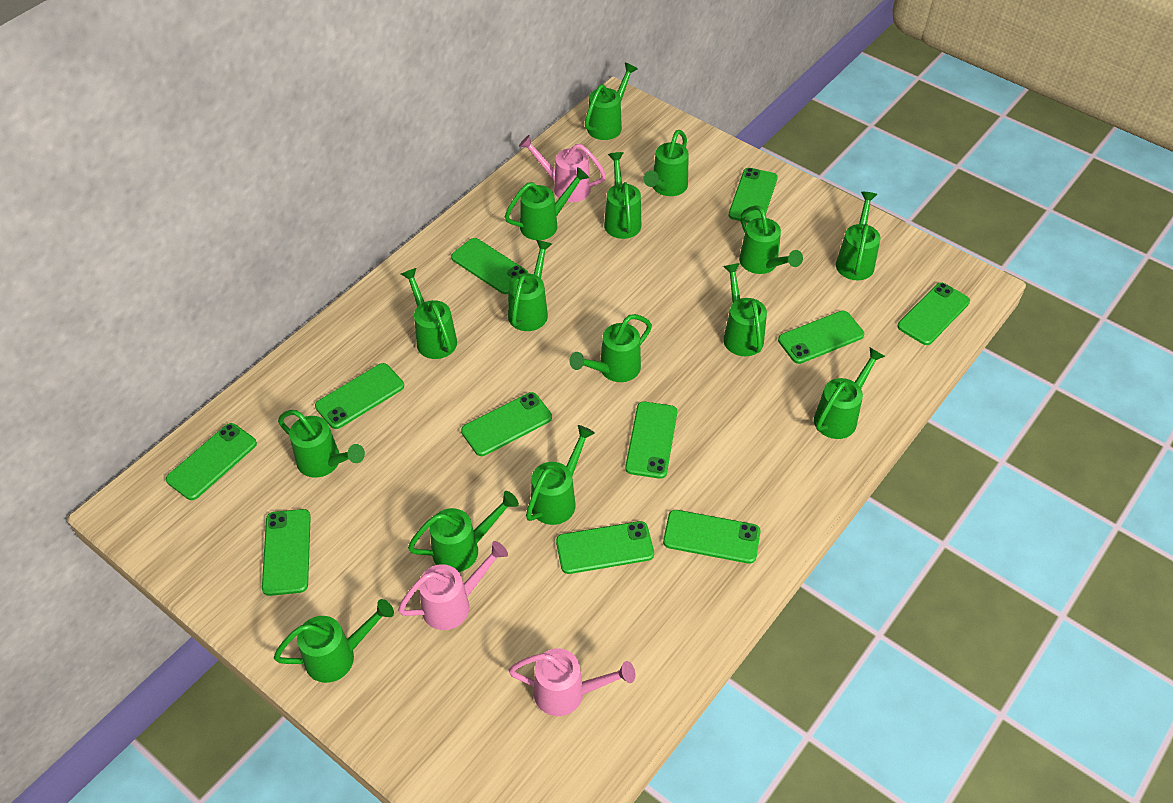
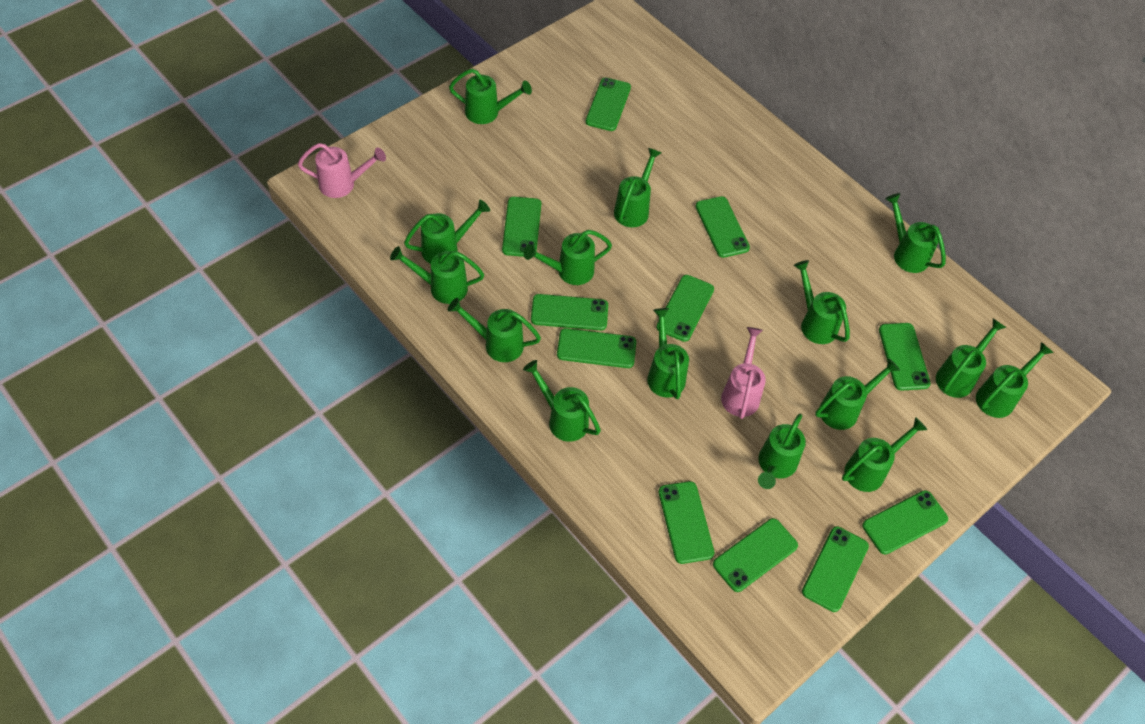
pink watering can: 3 -> 2

